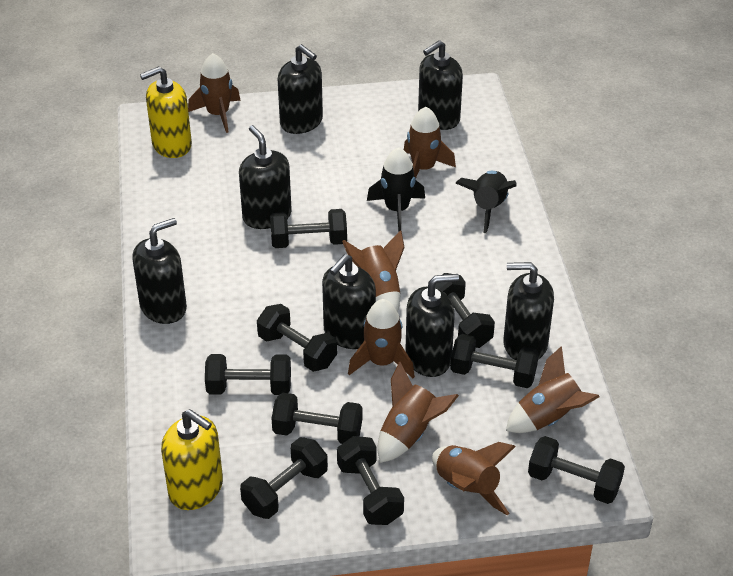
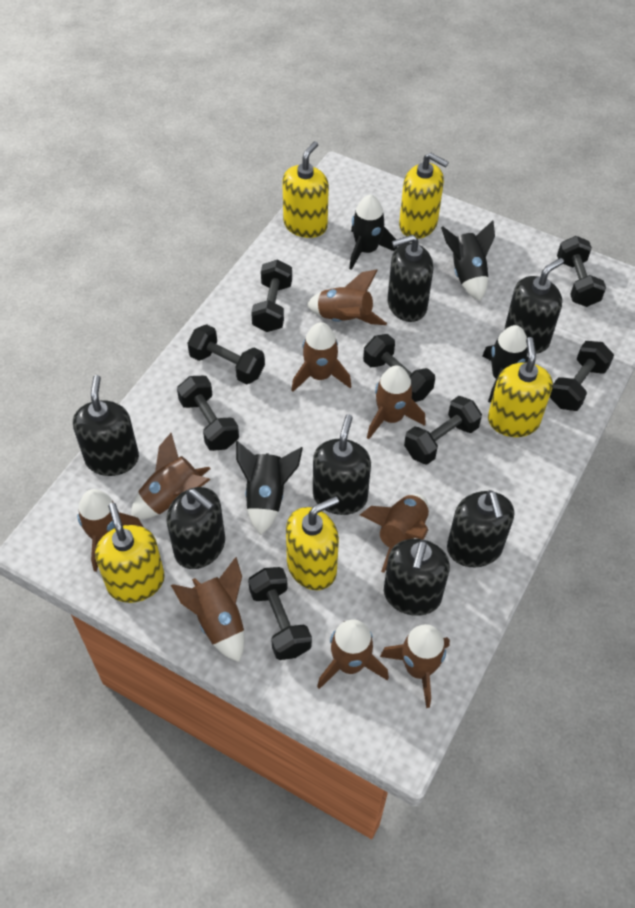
black dumbbell: 9 -> 8
black rocket: 2 -> 4
brown rocket: 7 -> 9
yellow soap dispenser: 2 -> 5

